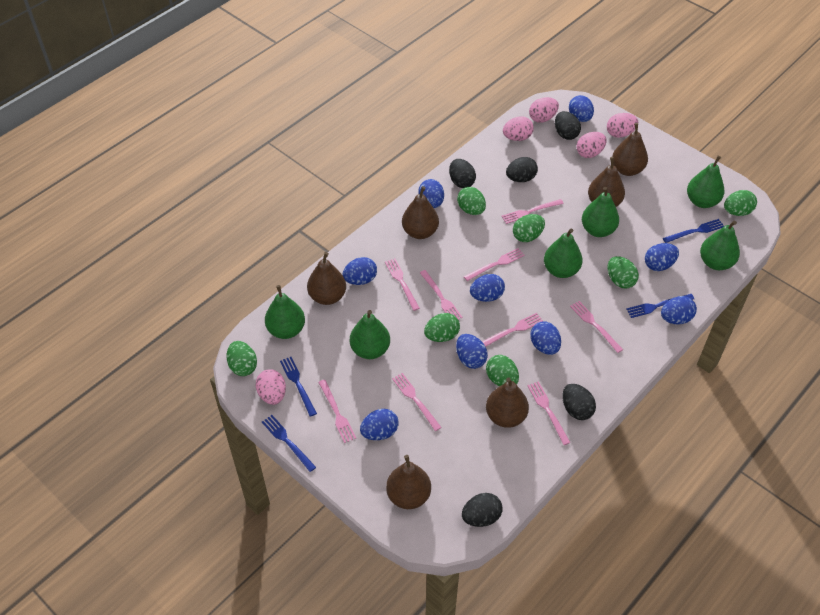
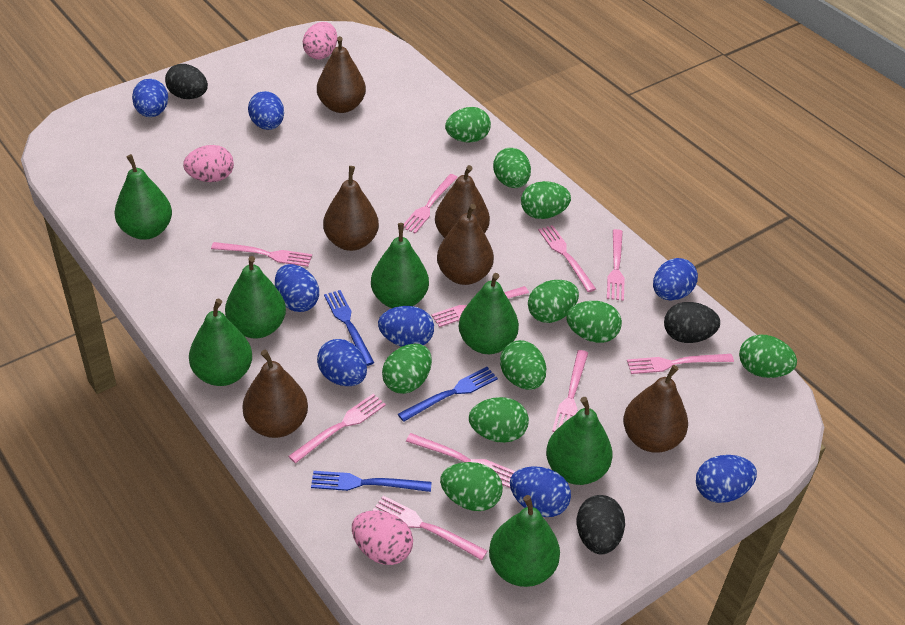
black egg: 5 -> 3
blue egg: 9 -> 8
blue fork: 4 -> 3
green egg: 7 -> 10
green pear: 6 -> 7
pink egg: 5 -> 3
pink fork: 9 -> 10

